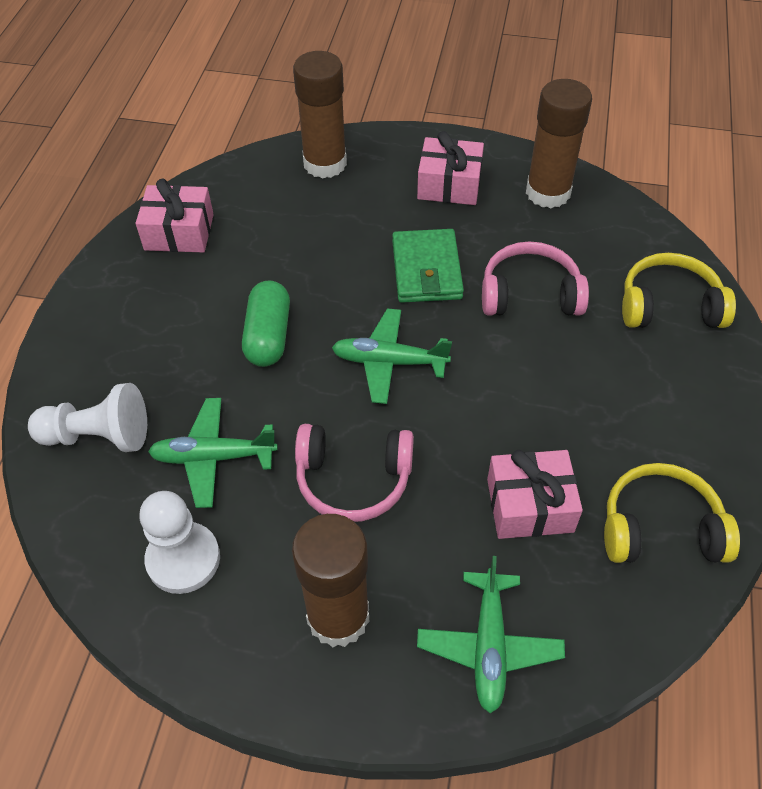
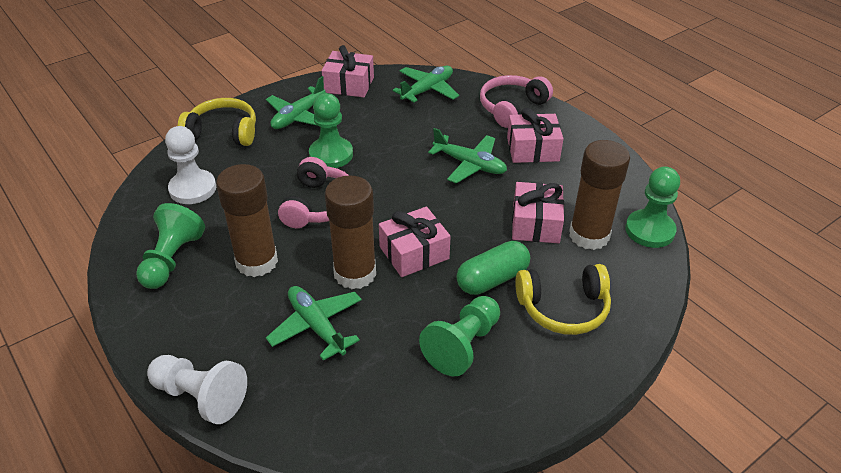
green pawn: 0 -> 4
green plane: 3 -> 4
green wallet: 1 -> 0
pink gift: 3 -> 4

